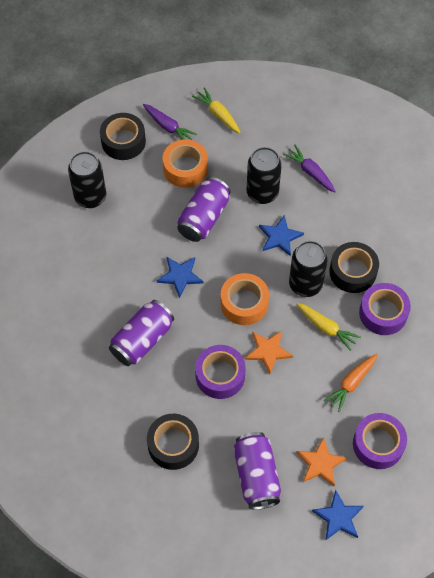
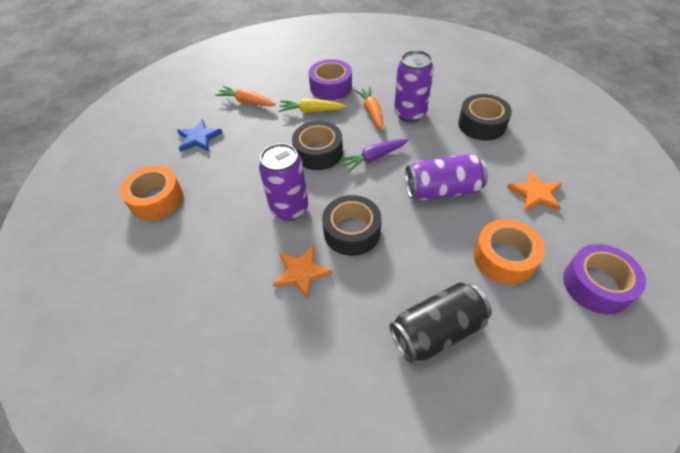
black can: 3 -> 1
blue star: 3 -> 1
orange carrot: 1 -> 2
purple carrot: 2 -> 1
purple tape: 3 -> 2
yellow carrot: 2 -> 1

